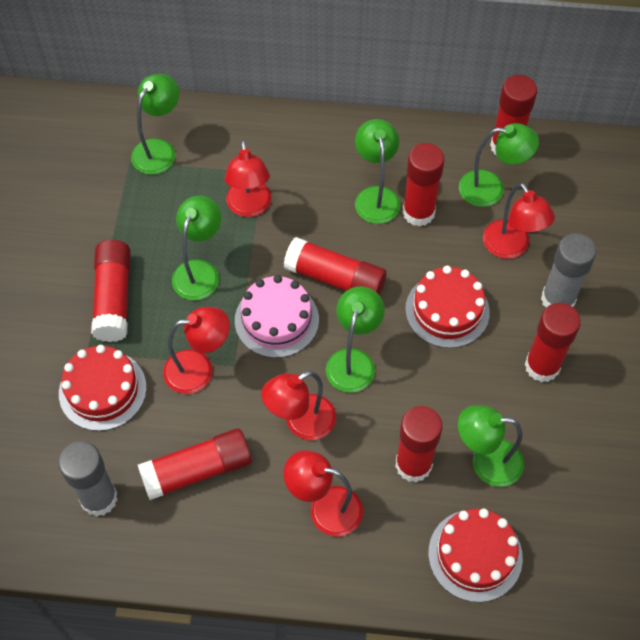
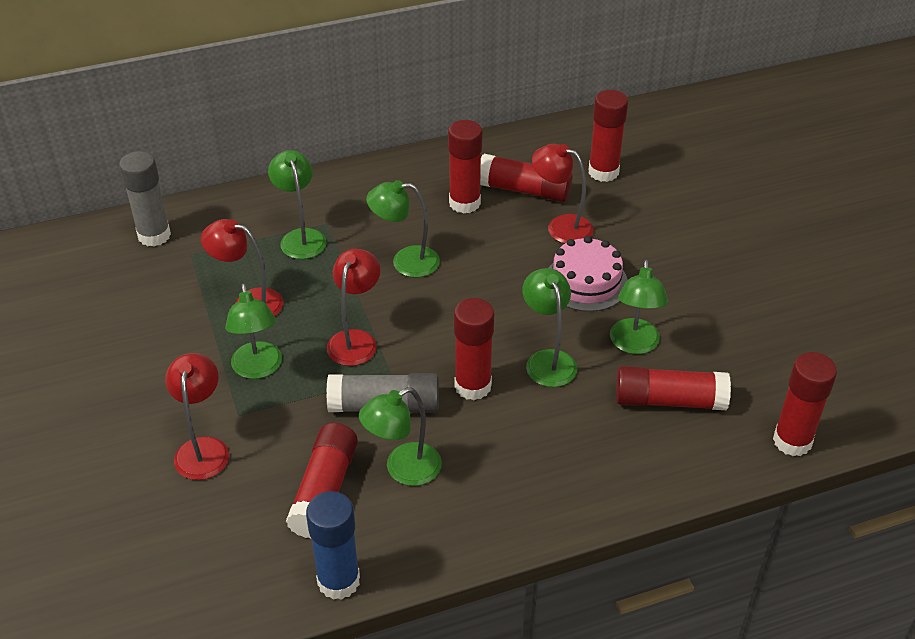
blue glue stick: 0 -> 1
red cake: 3 -> 0
red lamp: 5 -> 4

